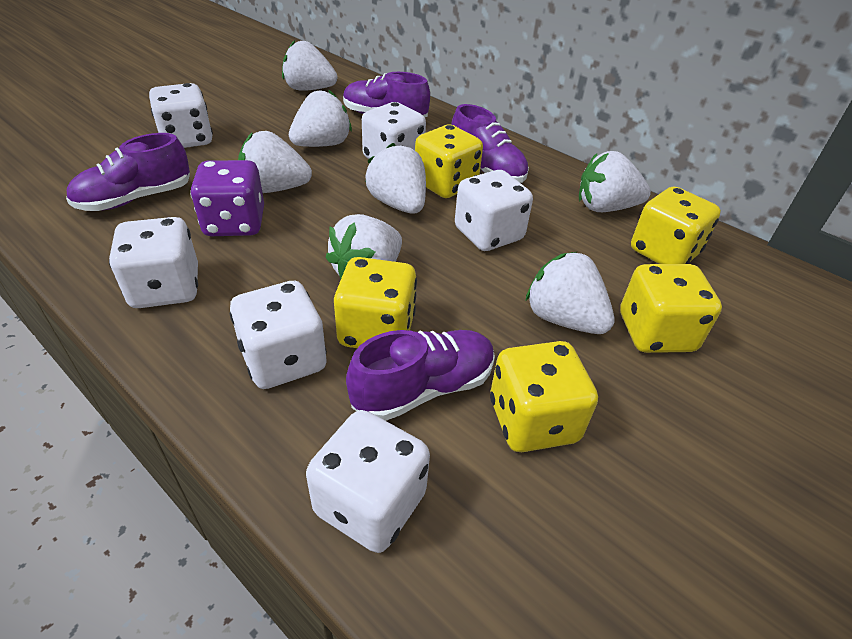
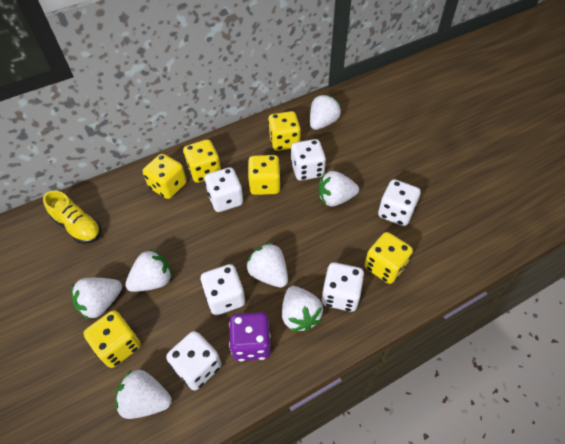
purple shoe: 4 -> 0
yellow dice: 5 -> 6
yellow shoe: 0 -> 1

